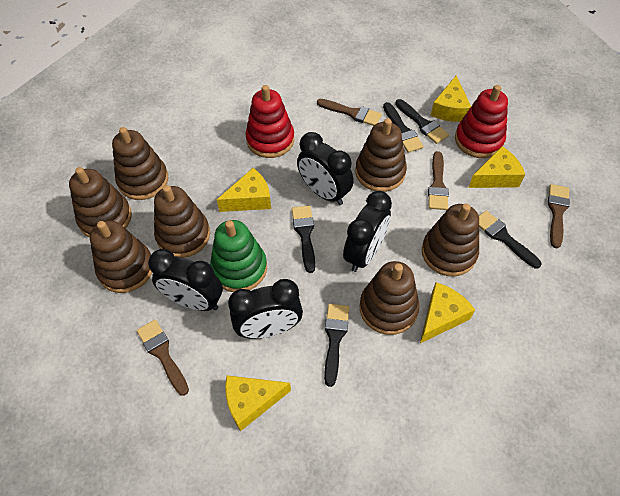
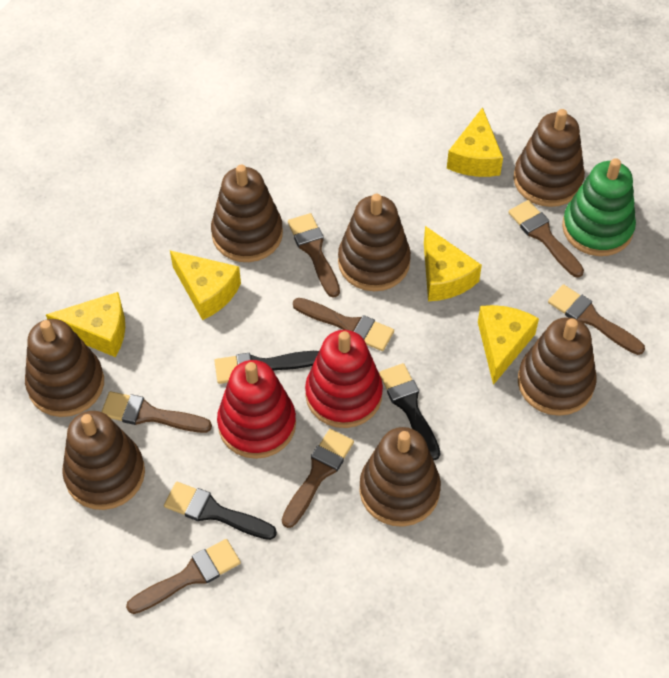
black brush: 5 -> 3
black clock: 4 -> 0
brown brush: 4 -> 7

